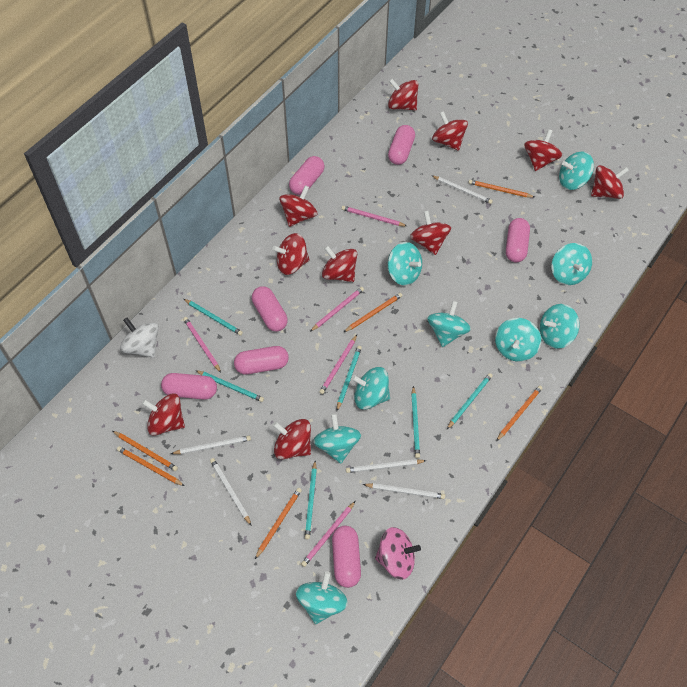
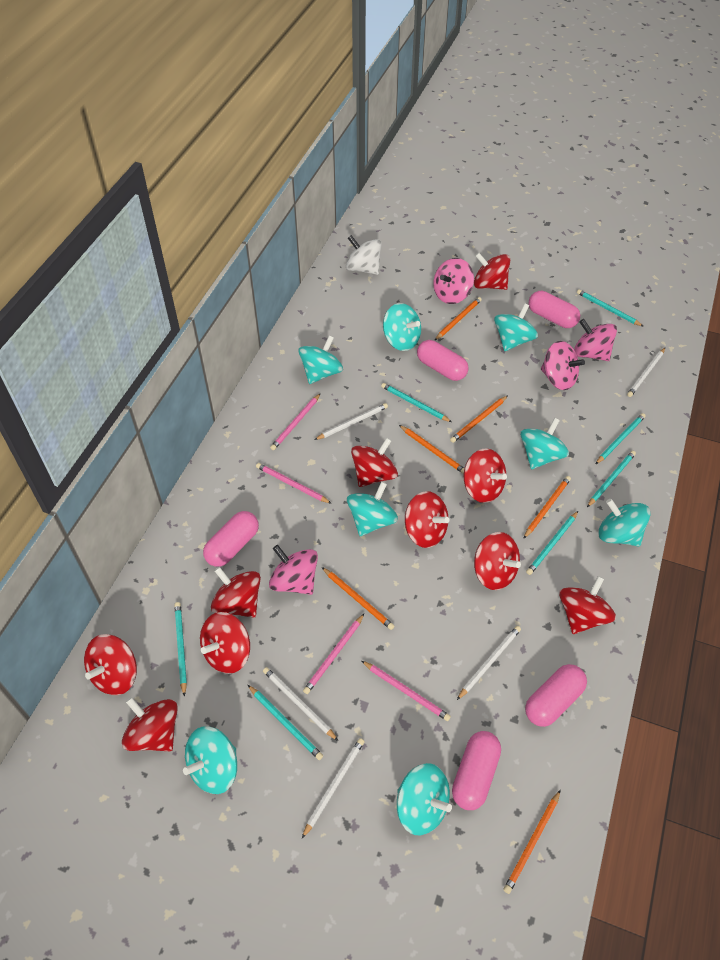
pink capsule: 7 -> 5
pink pencil: 5 -> 4
pink spinning top: 1 -> 4
turquoise pencil: 6 -> 7
turquoise spinning top: 9 -> 8

